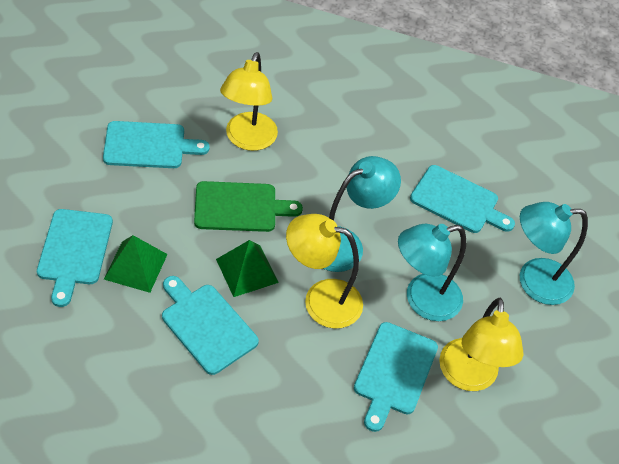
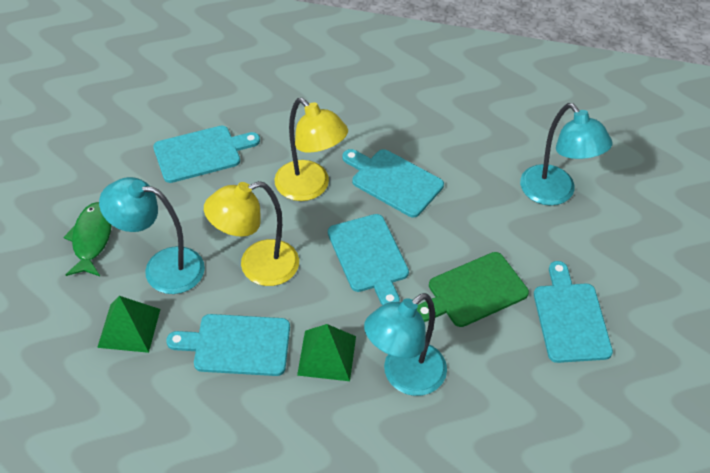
green fish: 0 -> 1
yellow lamp: 3 -> 2

